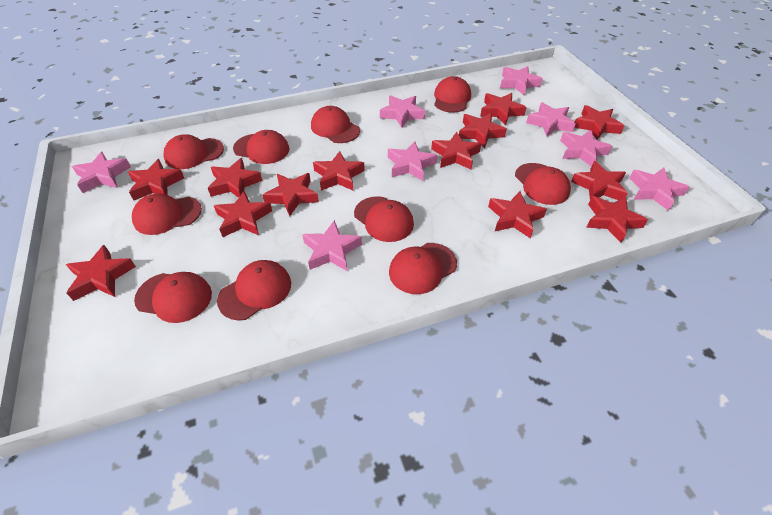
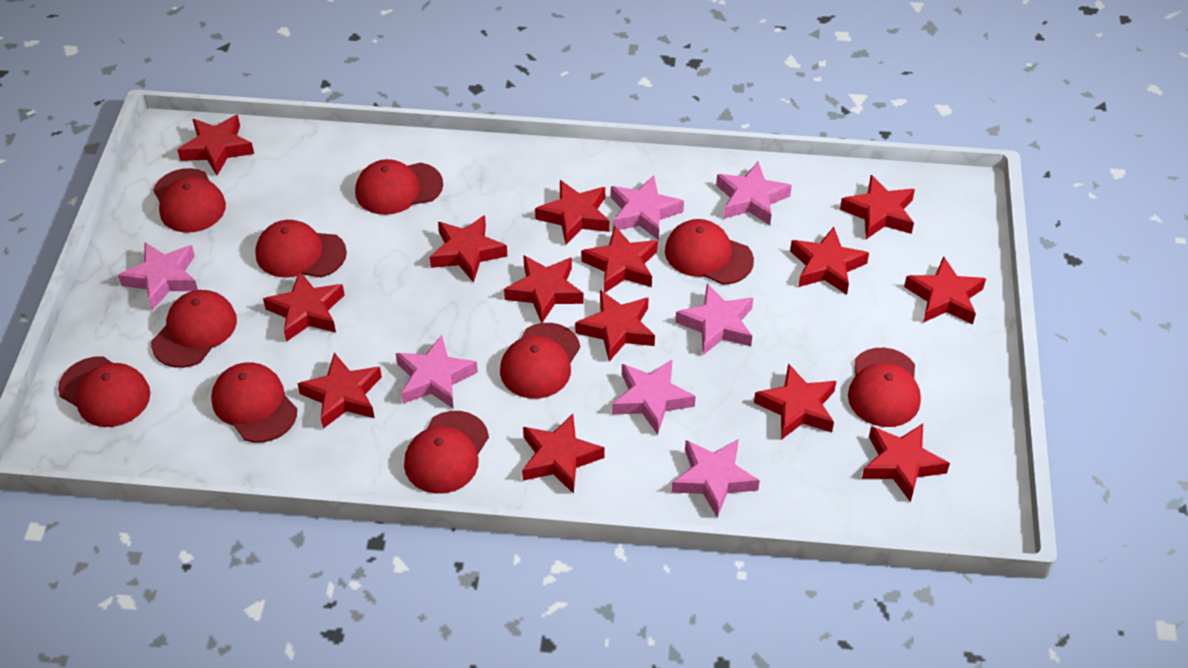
pink star: 8 -> 7
red star: 13 -> 14

